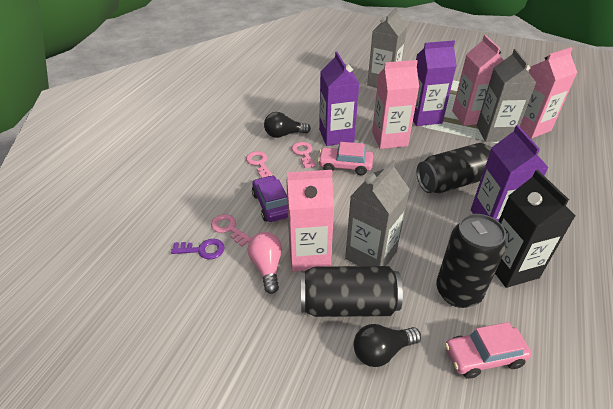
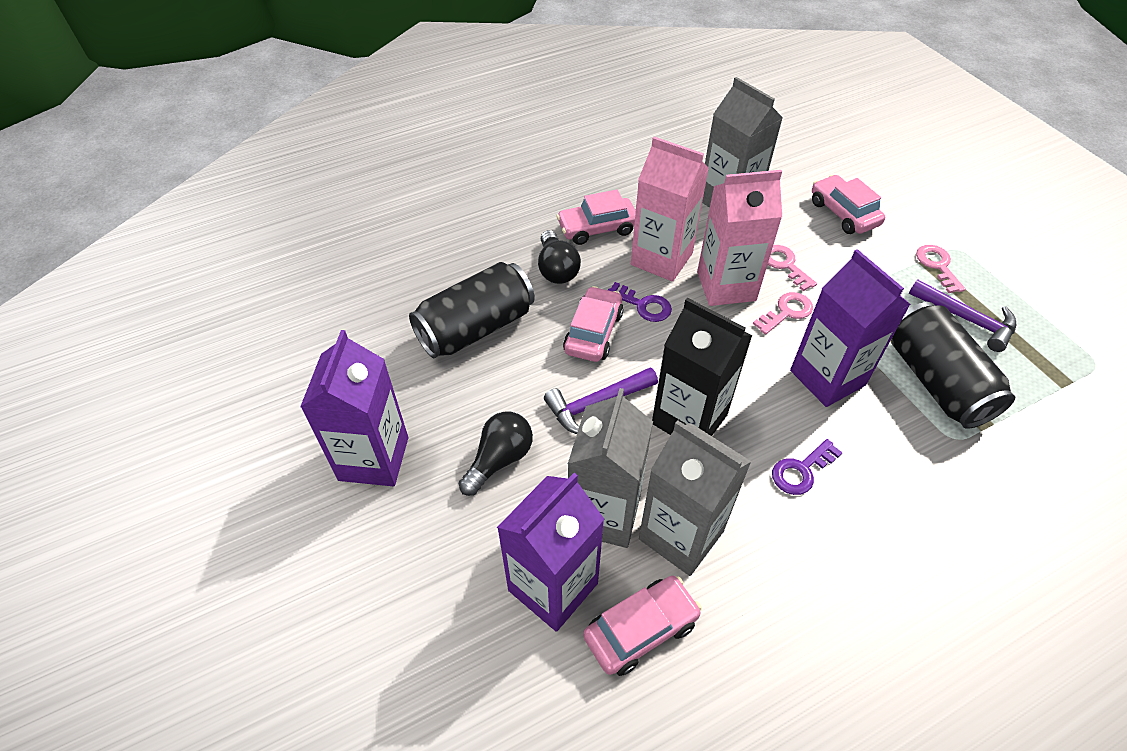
black can: 3 -> 2
pink car: 2 -> 4
pink carton: 4 -> 2
pink light bulb: 1 -> 0
purple car: 1 -> 0
purple hammer: 0 -> 2
purple key: 1 -> 2

